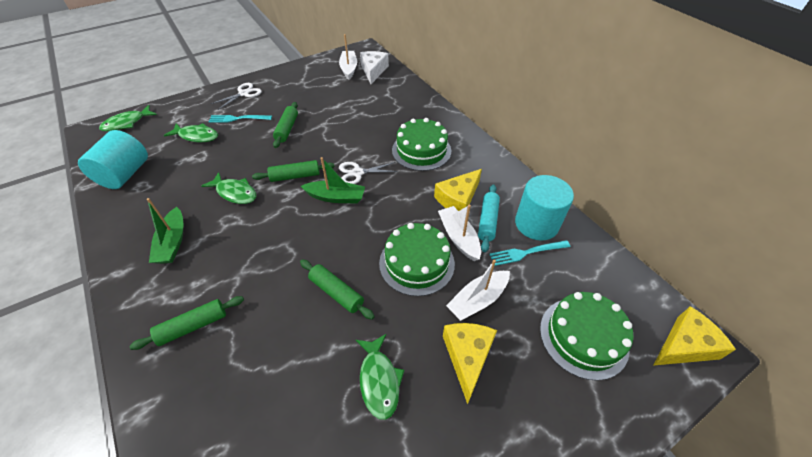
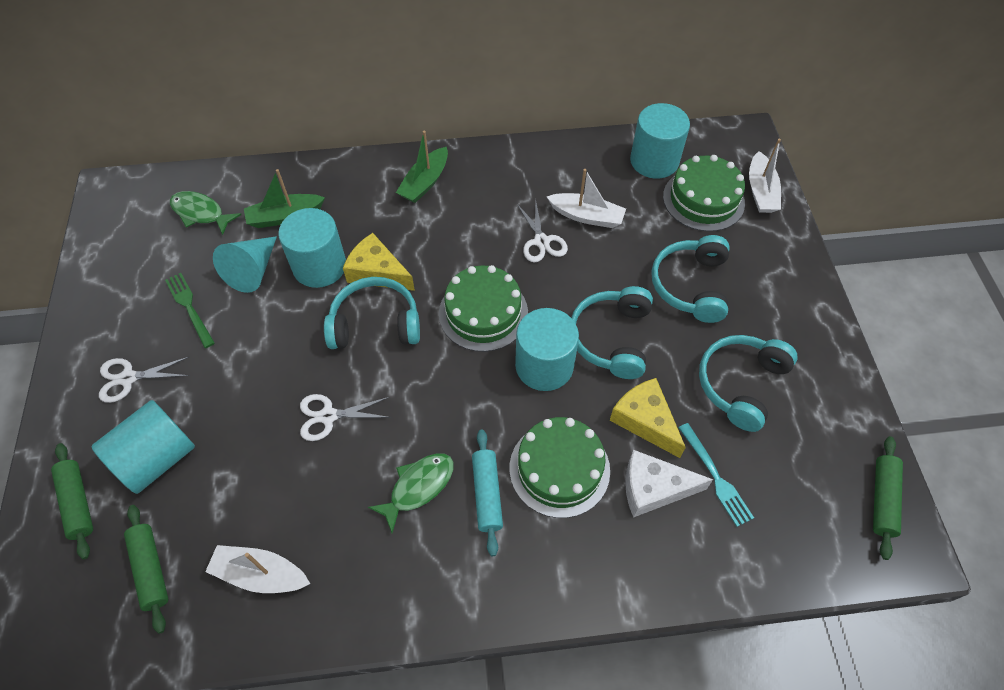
green fish: 4 -> 2
green fork: 0 -> 1
green rolling pin: 4 -> 3
turquoise cone: 0 -> 1
turquoise cylinder: 2 -> 4
turquoise fork: 2 -> 1
turquoise headphones: 0 -> 4
white scissors: 2 -> 3
yellow cheese: 3 -> 2

